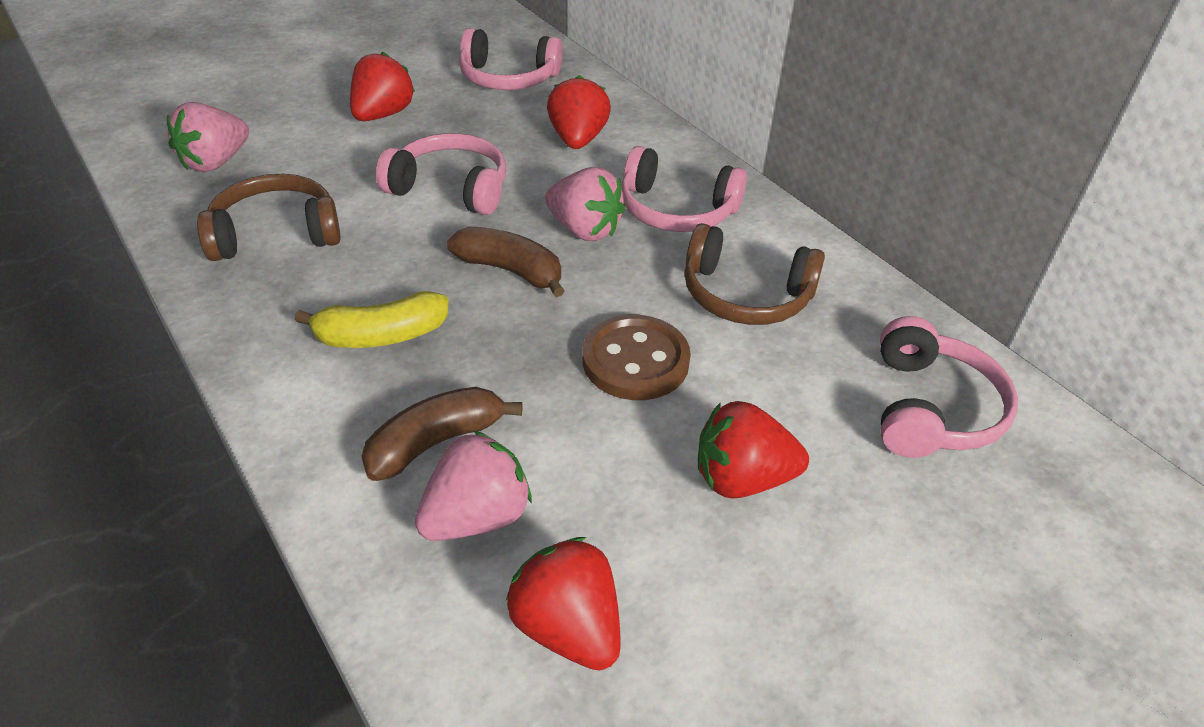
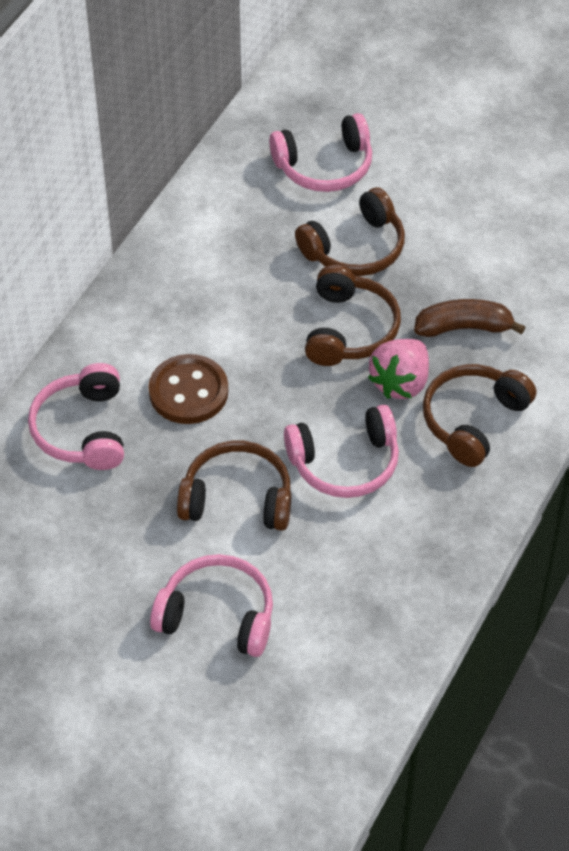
brown banana: 2 -> 1
brown headphones: 2 -> 4
pink strawberry: 3 -> 1
red strawberry: 4 -> 0
yellow banana: 1 -> 0

